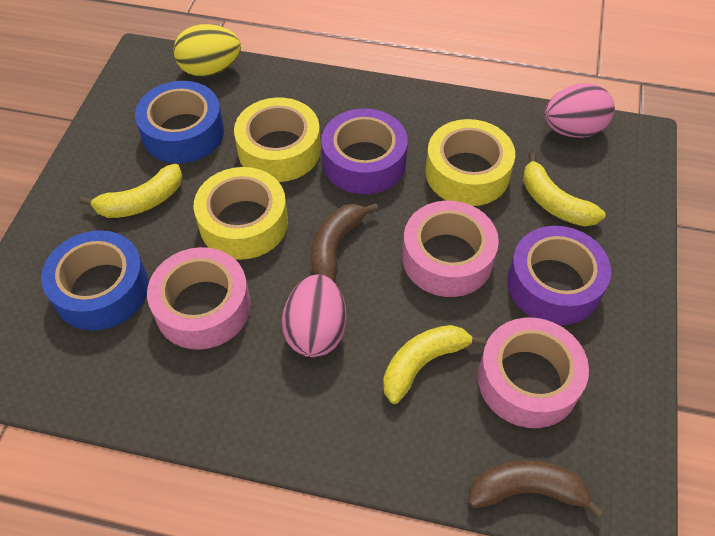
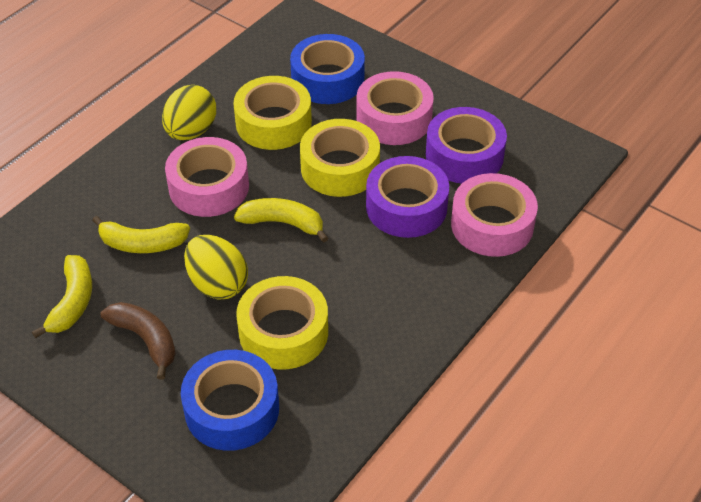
brown banana: 2 -> 1
pink egg: 2 -> 0
yellow egg: 1 -> 2

